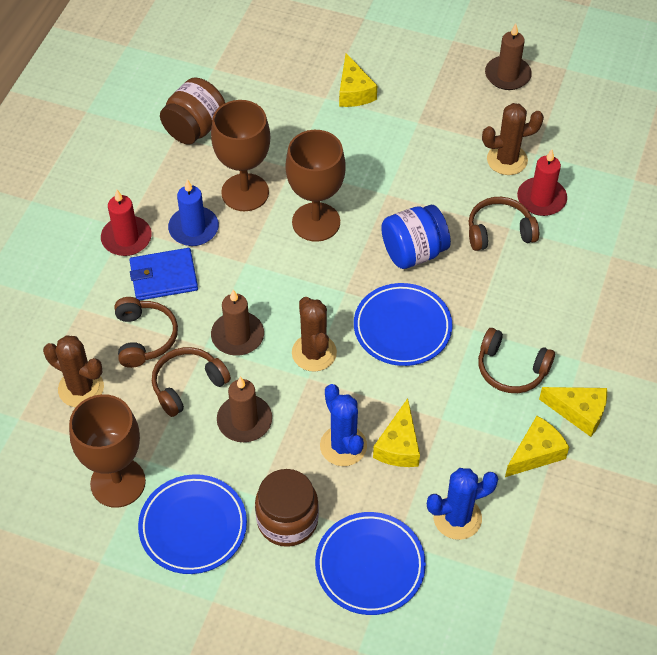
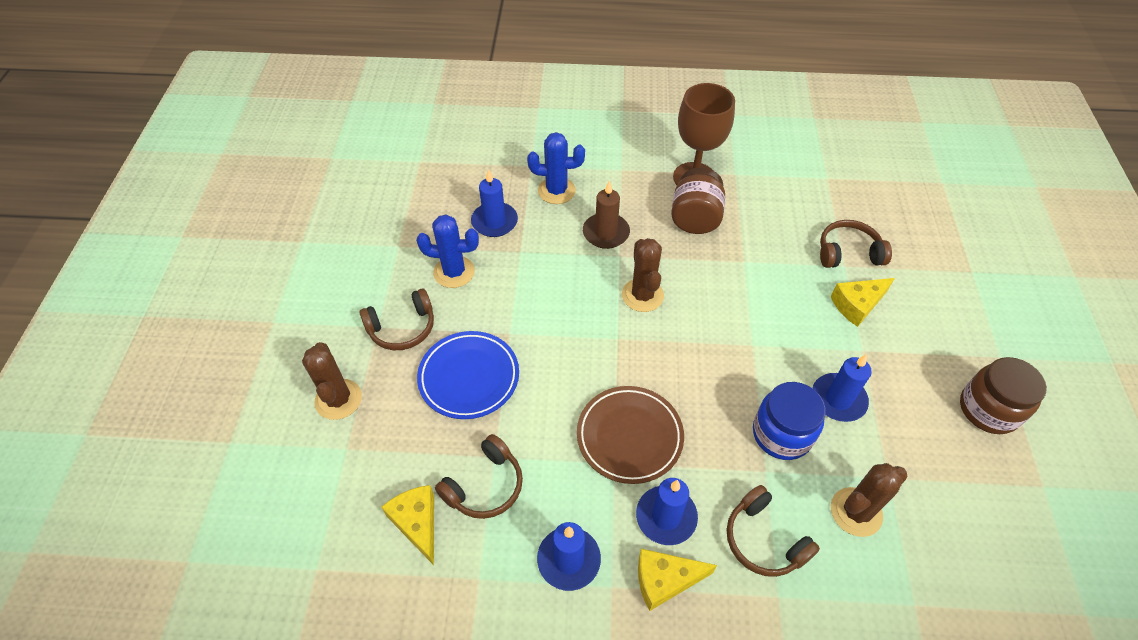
blue candle: 1 -> 4
blue plate: 3 -> 1
blue wallet: 1 -> 0
brown candle: 3 -> 1
brown goblet: 3 -> 1
brown plate: 0 -> 1
red candle: 2 -> 0
yellow cheese: 4 -> 3

